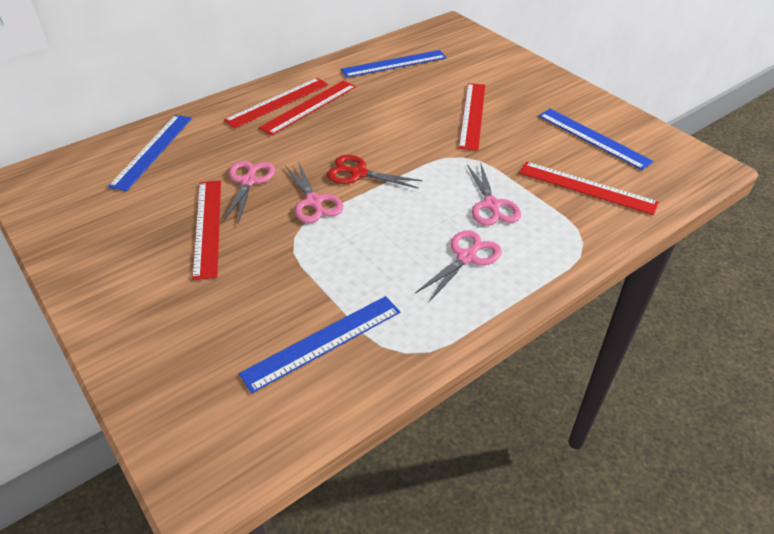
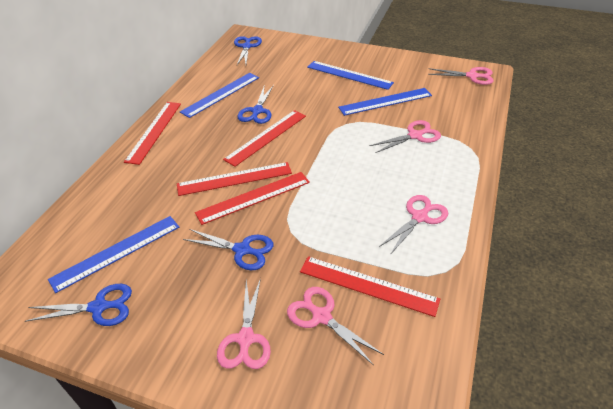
blue scissors: 0 -> 4
pink scissors: 4 -> 5
red scissors: 1 -> 0

